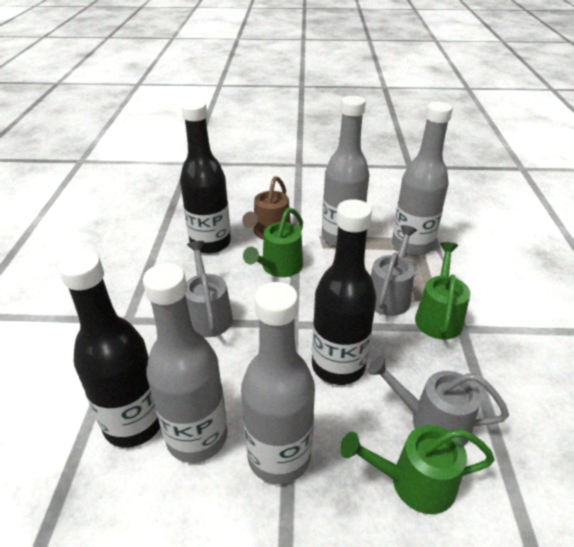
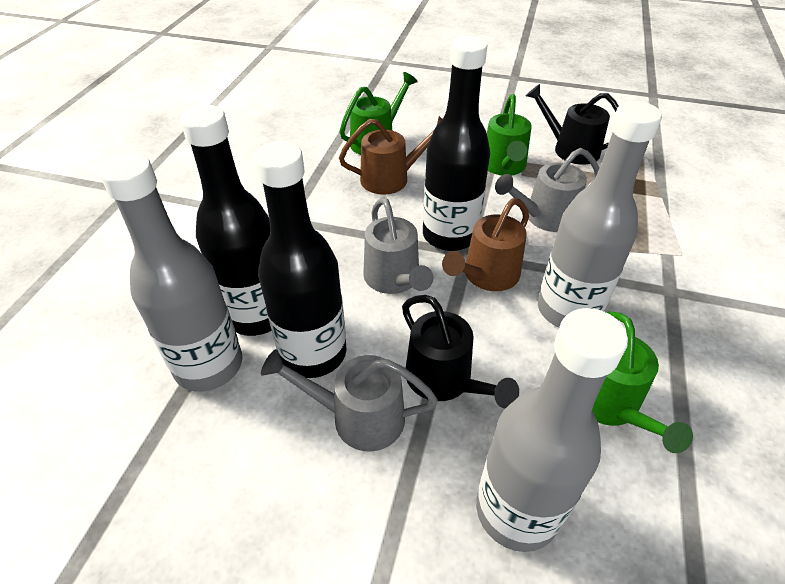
black watering can: 0 -> 2
brown watering can: 1 -> 2
grey bottle: 4 -> 3

